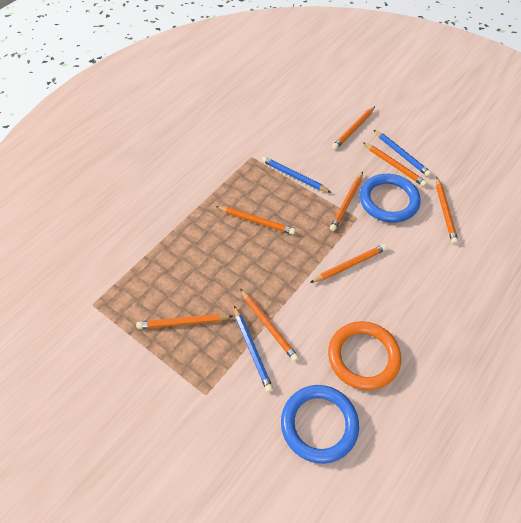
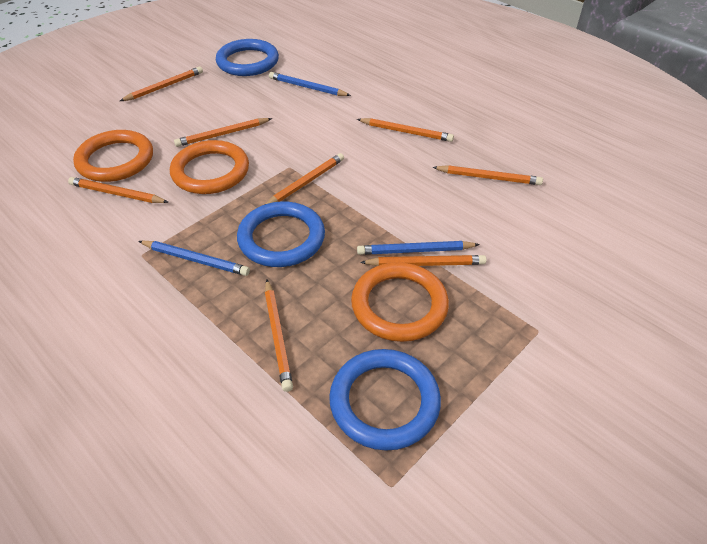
blue ring: 2 -> 3
orange ring: 1 -> 3

